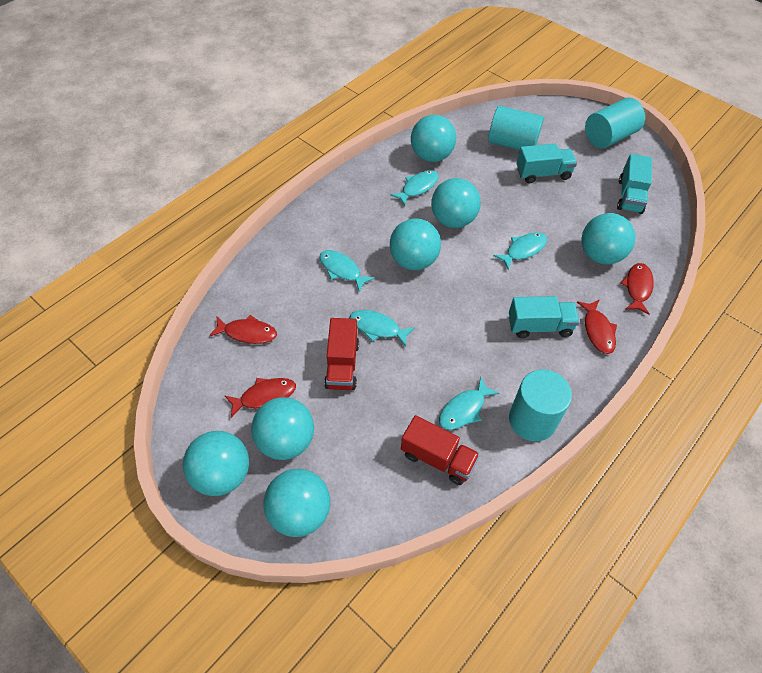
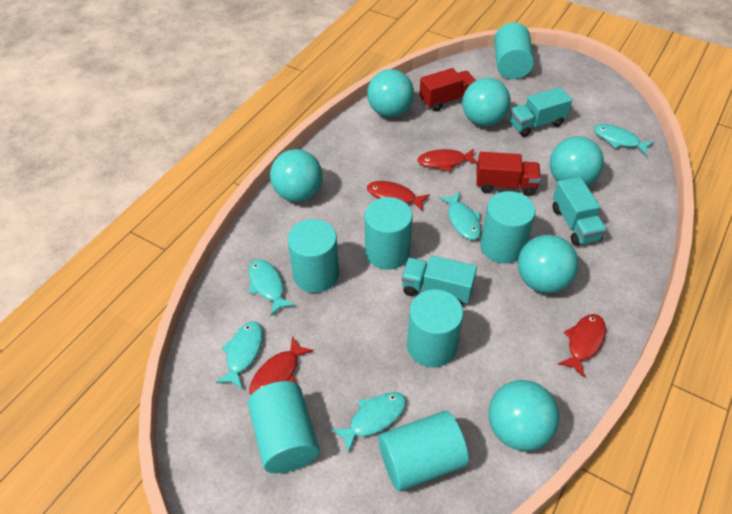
turquoise ball: 7 -> 6
turquoise cylinder: 3 -> 7

